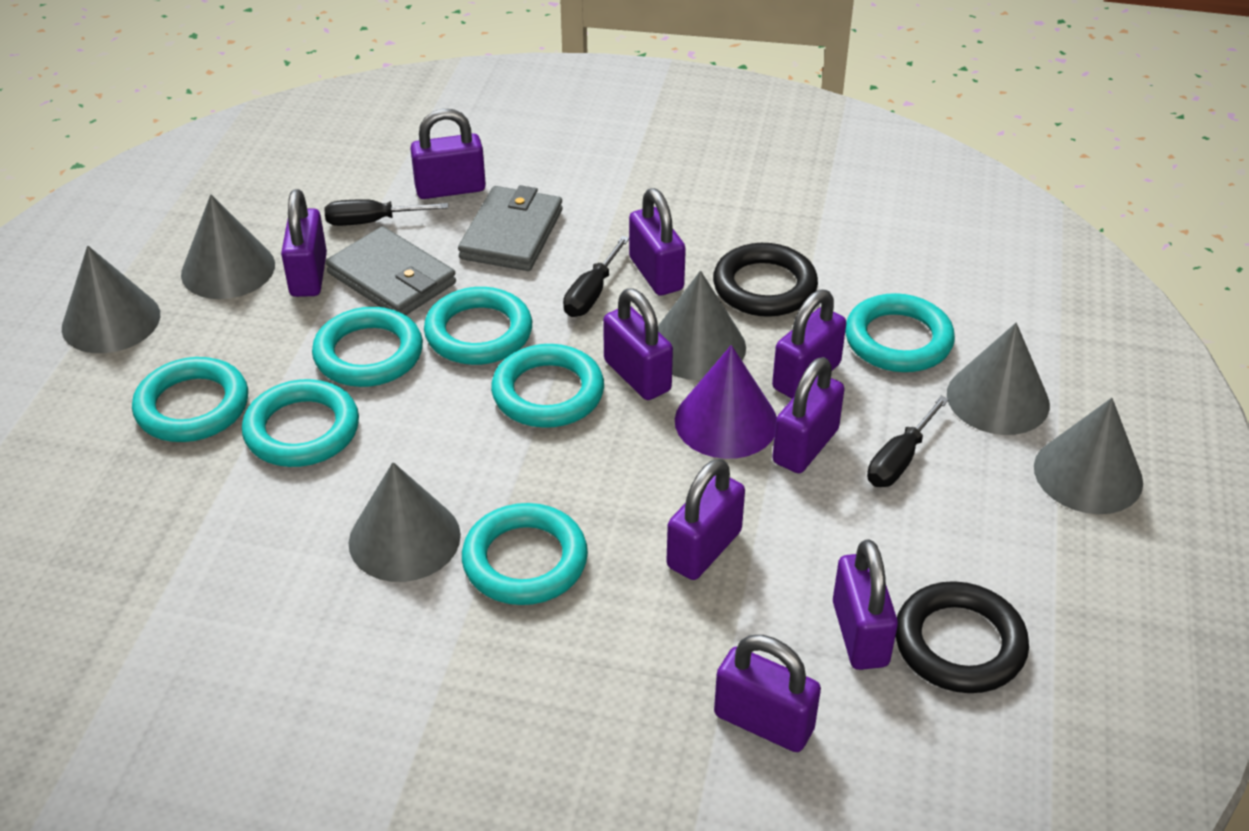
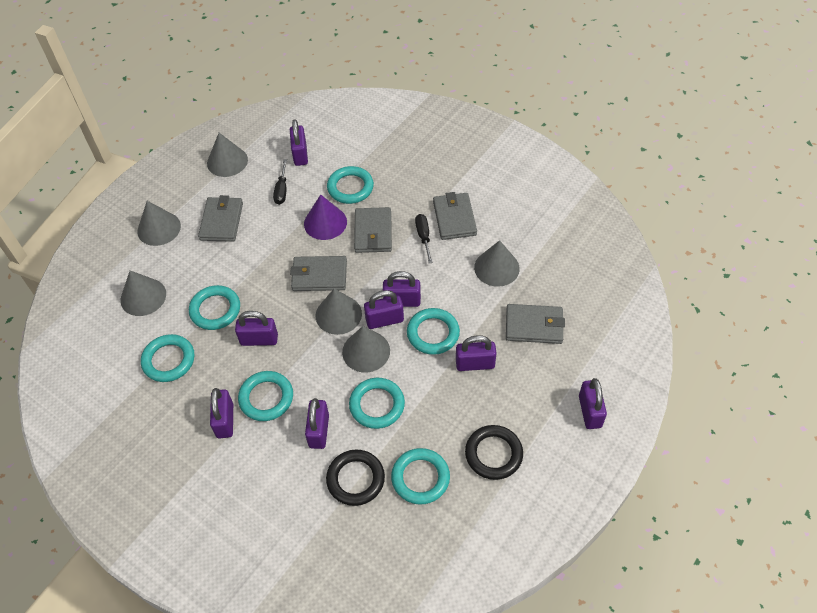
black screwdriver: 3 -> 2
grey wallet: 2 -> 5
purple padlock: 9 -> 8

